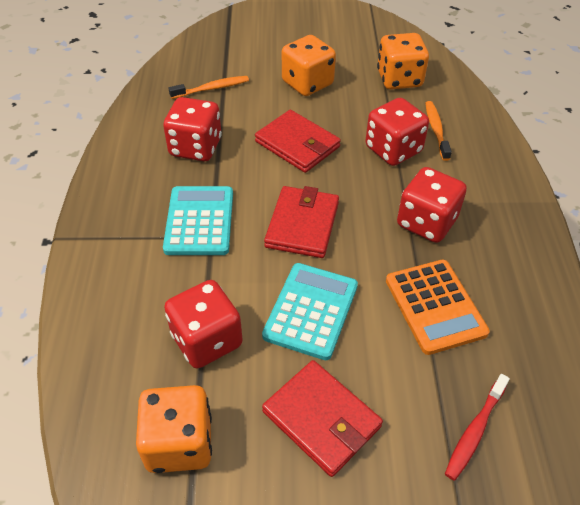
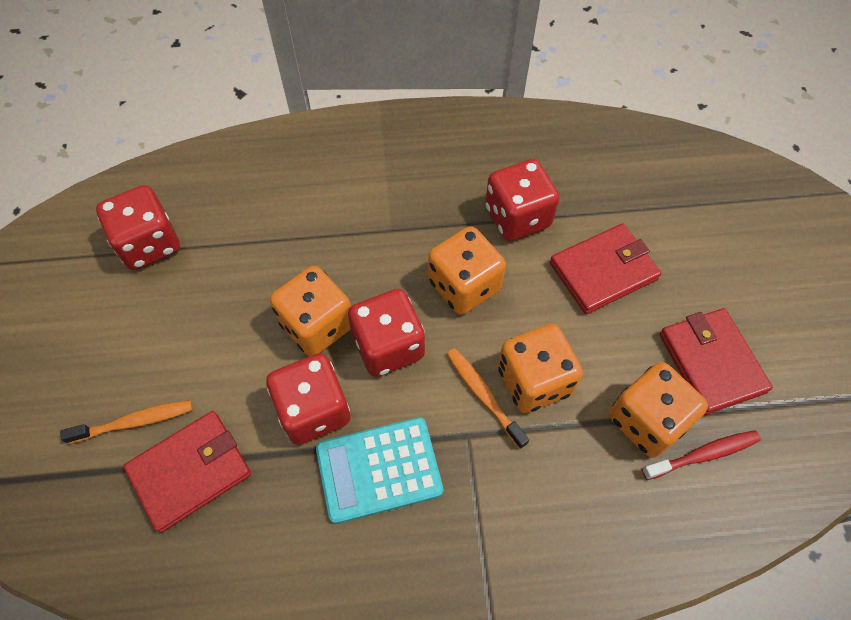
orange calculator: 1 -> 0
orange dice: 3 -> 4
turquoise calculator: 2 -> 1

